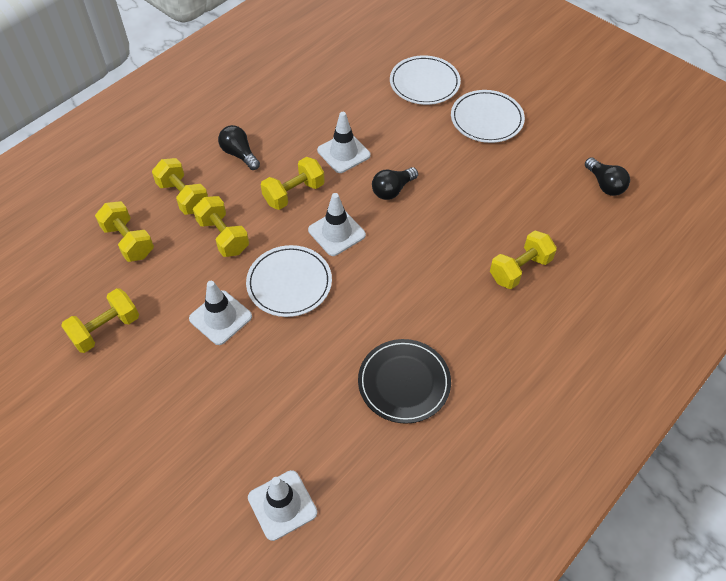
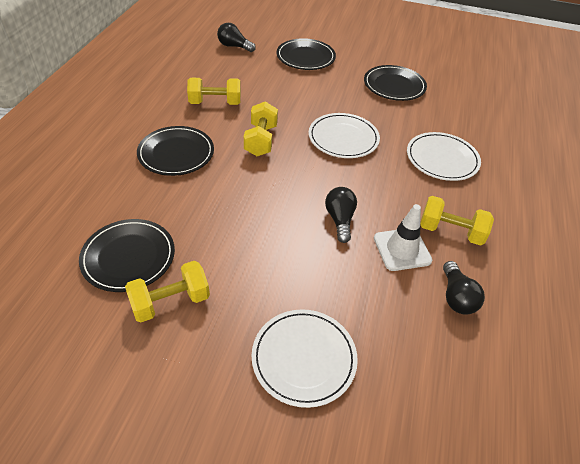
black plate: 1 -> 4
white traffic cone: 4 -> 1
yellow dumbbell: 6 -> 4

